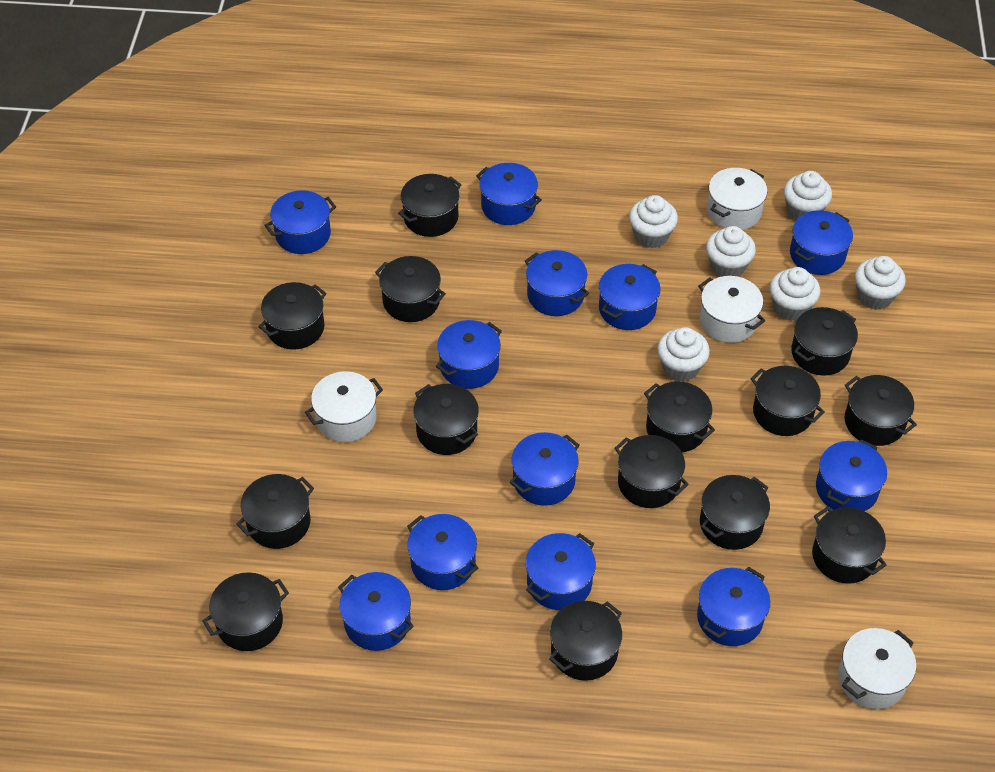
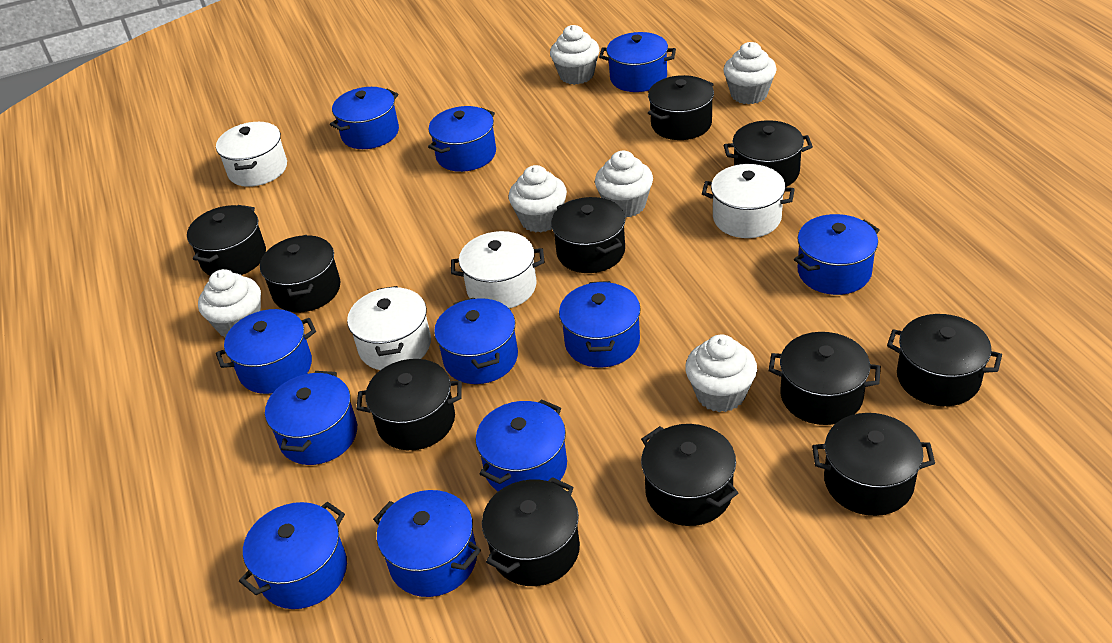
black pot: 14 -> 11
blue pot: 12 -> 11

